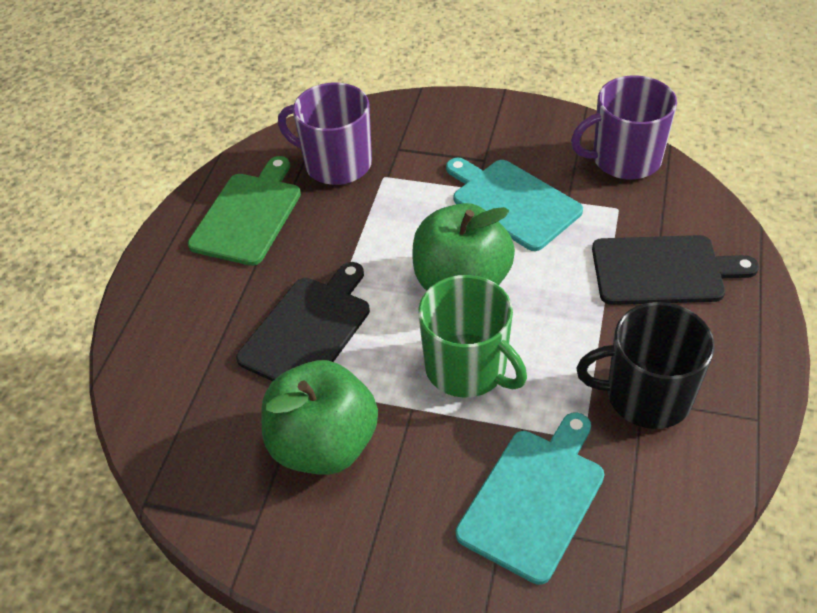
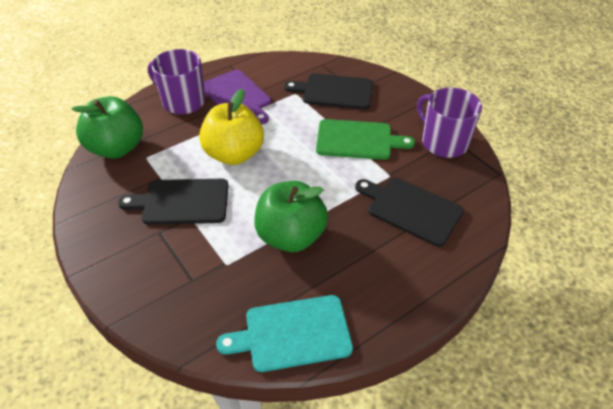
black cutting board: 2 -> 3
black mug: 1 -> 0
green mug: 1 -> 0
purple cutting board: 0 -> 1
turquoise cutting board: 2 -> 1
yellow apple: 0 -> 1

